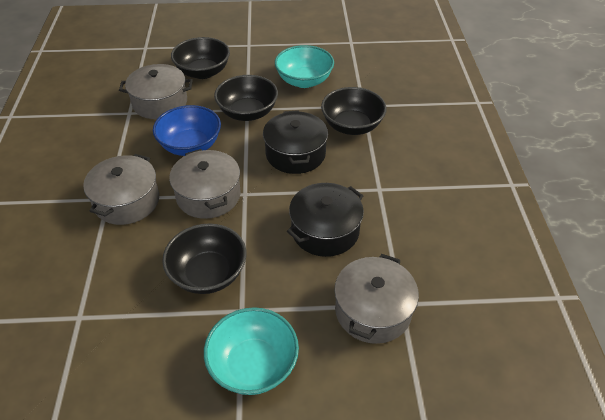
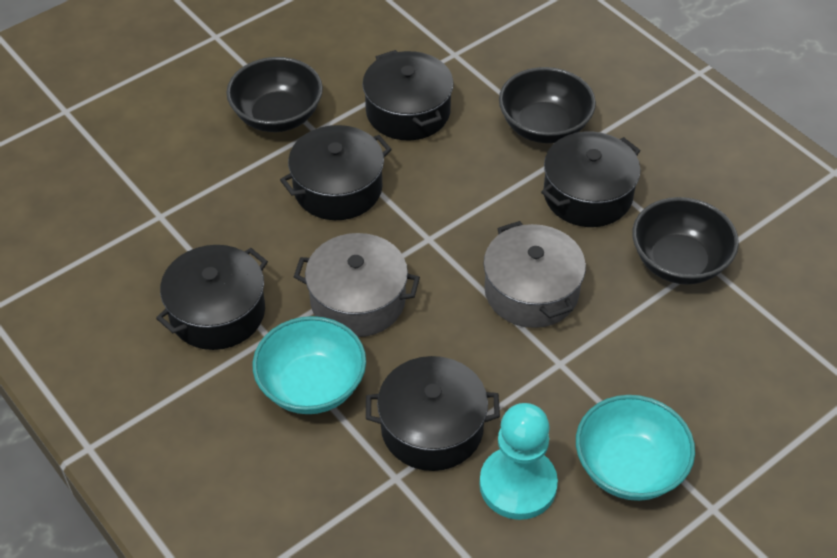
black bowl: 4 -> 3
black pot: 2 -> 5
blue bowl: 1 -> 0
grey pot: 4 -> 2
turquoise pawn: 0 -> 1

